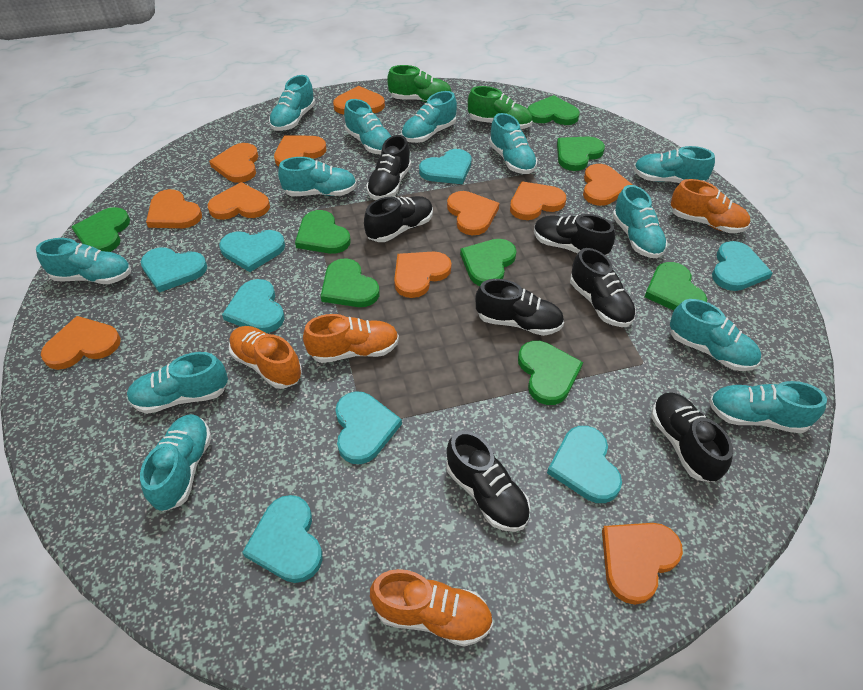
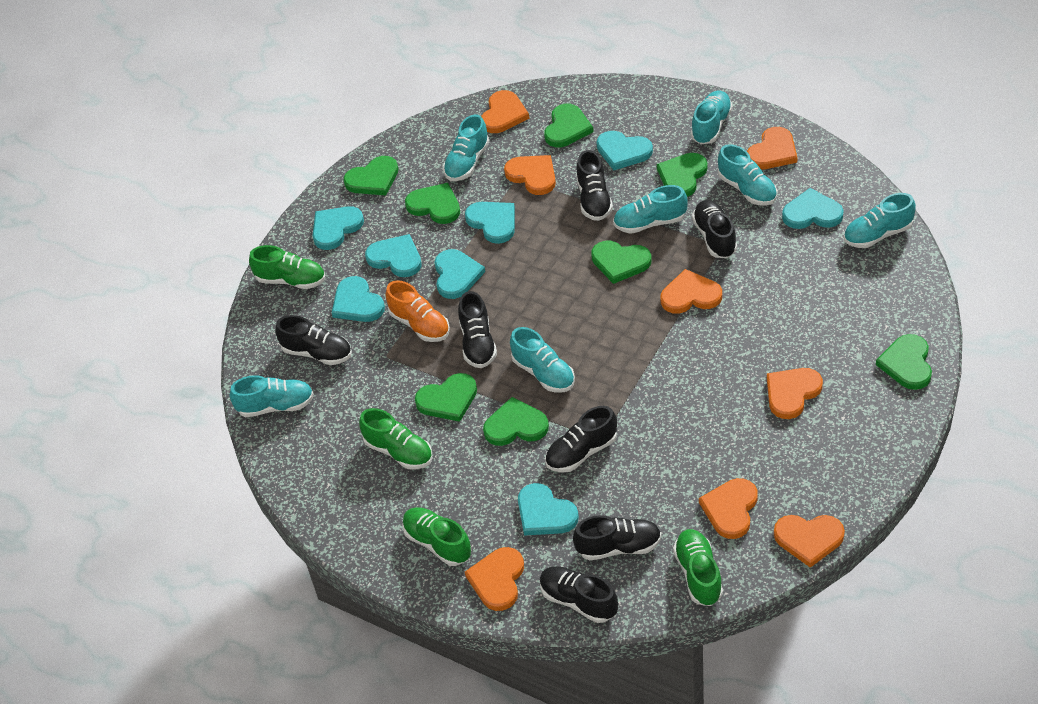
green shoe: 2 -> 4
orange heart: 11 -> 8
orange shoe: 4 -> 1
turquoise shoe: 12 -> 7

